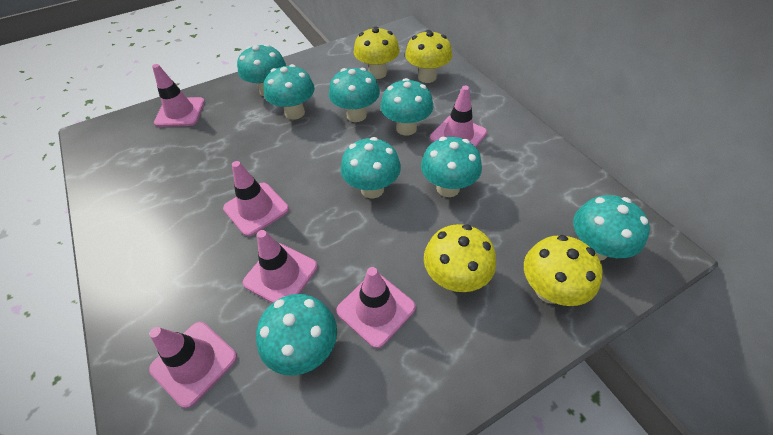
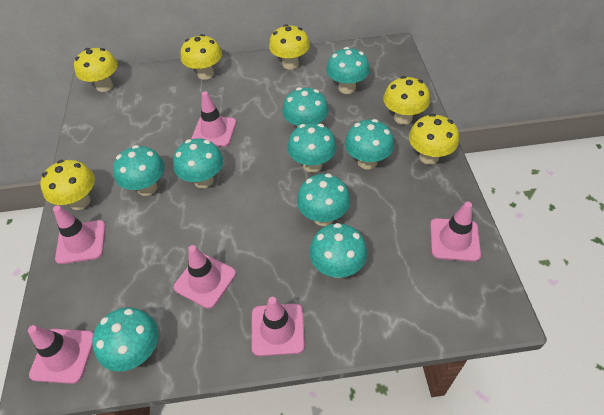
turquoise mushroom: 8 -> 9
yellow mushroom: 4 -> 6

